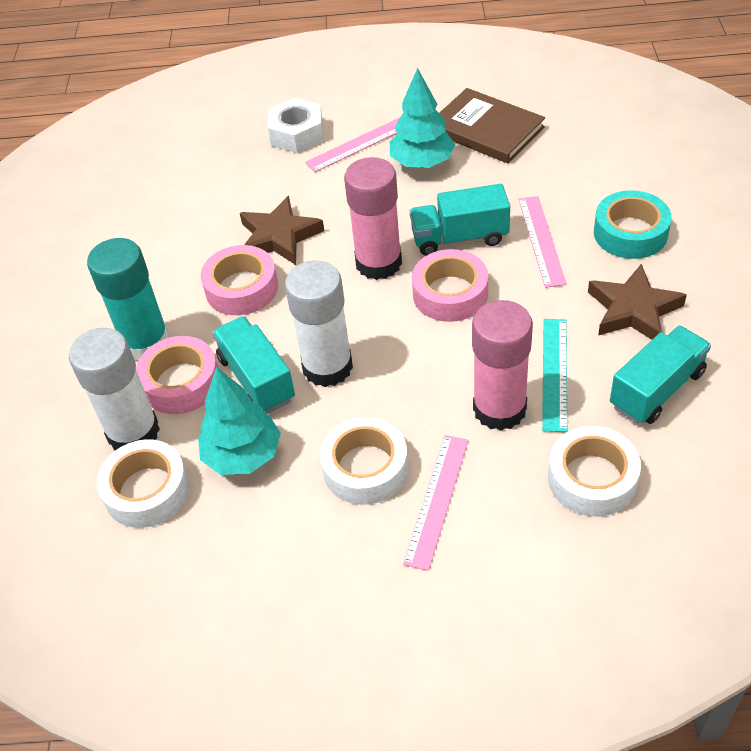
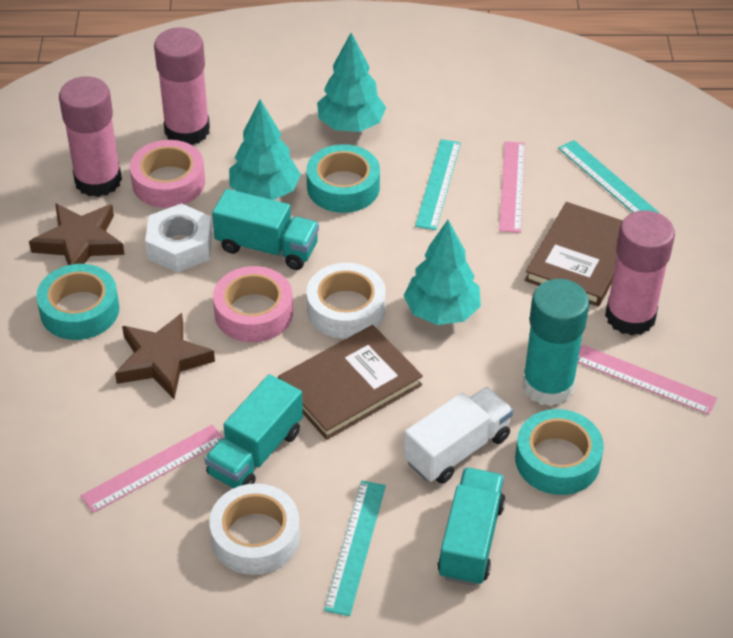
brown book: 1 -> 2
pink glue stick: 2 -> 3
pink tape: 3 -> 2
turquoise ruler: 1 -> 3
turquoise tape: 1 -> 3
turquoise tree: 2 -> 3
white glue stick: 2 -> 0
white tape: 3 -> 2
white truck: 0 -> 1

